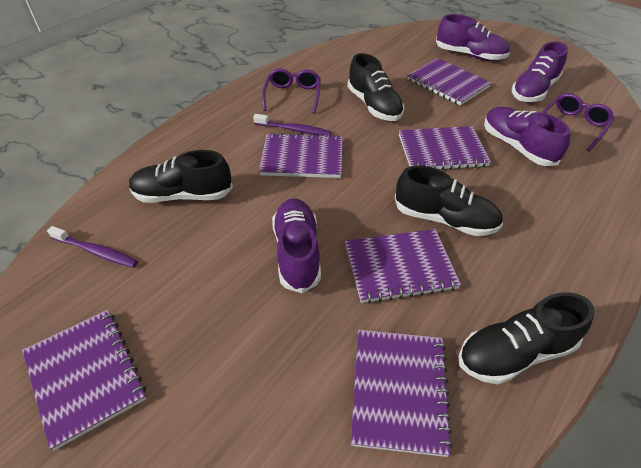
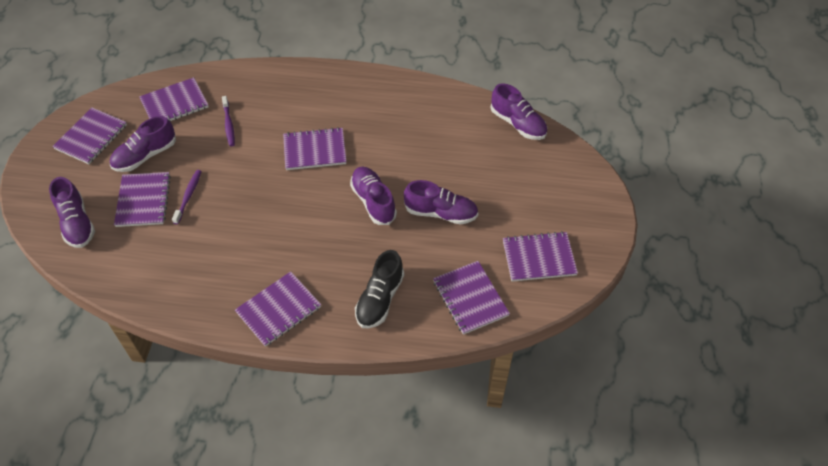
black shoe: 4 -> 1
purple glasses: 2 -> 0
purple notebook: 6 -> 7
purple shoe: 4 -> 5

